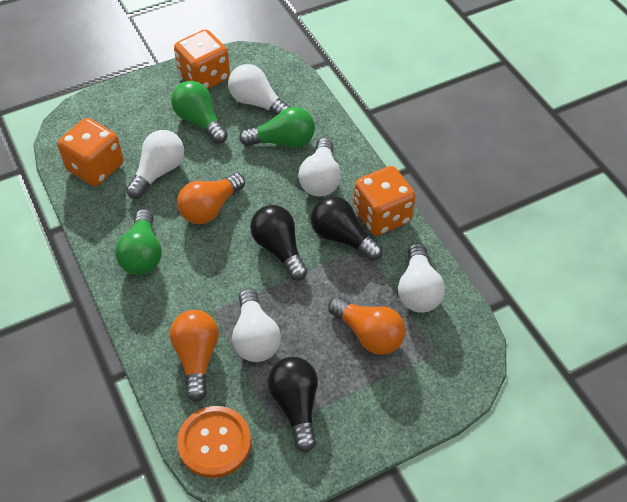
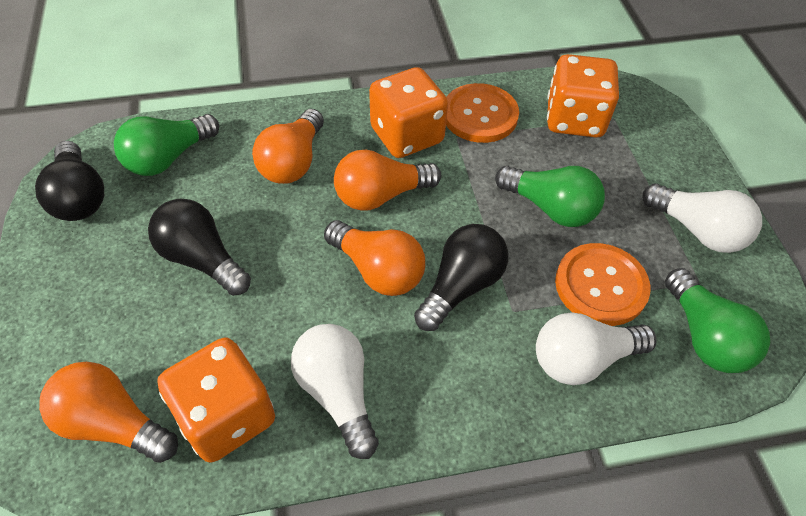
orange button: 1 -> 2
orange light bulb: 3 -> 4
white light bulb: 5 -> 3

